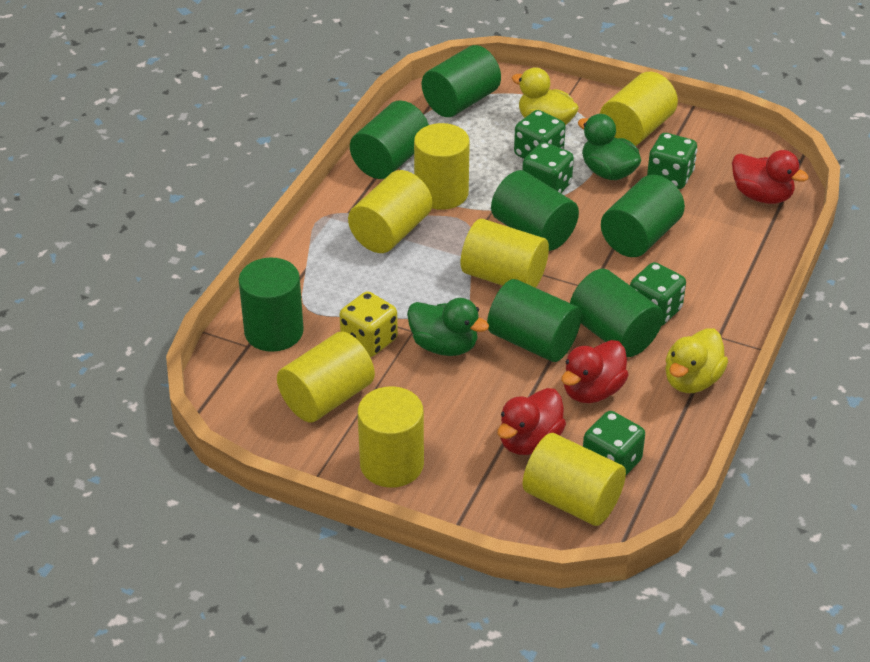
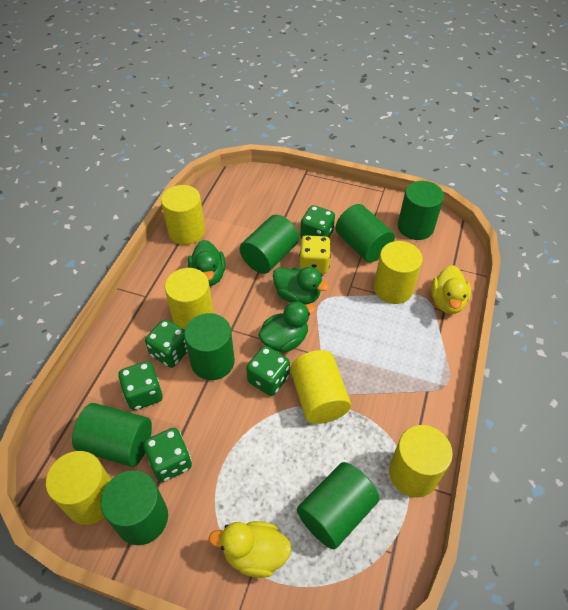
green duck: 2 -> 3
red duck: 3 -> 0
yellow cylinder: 7 -> 6

